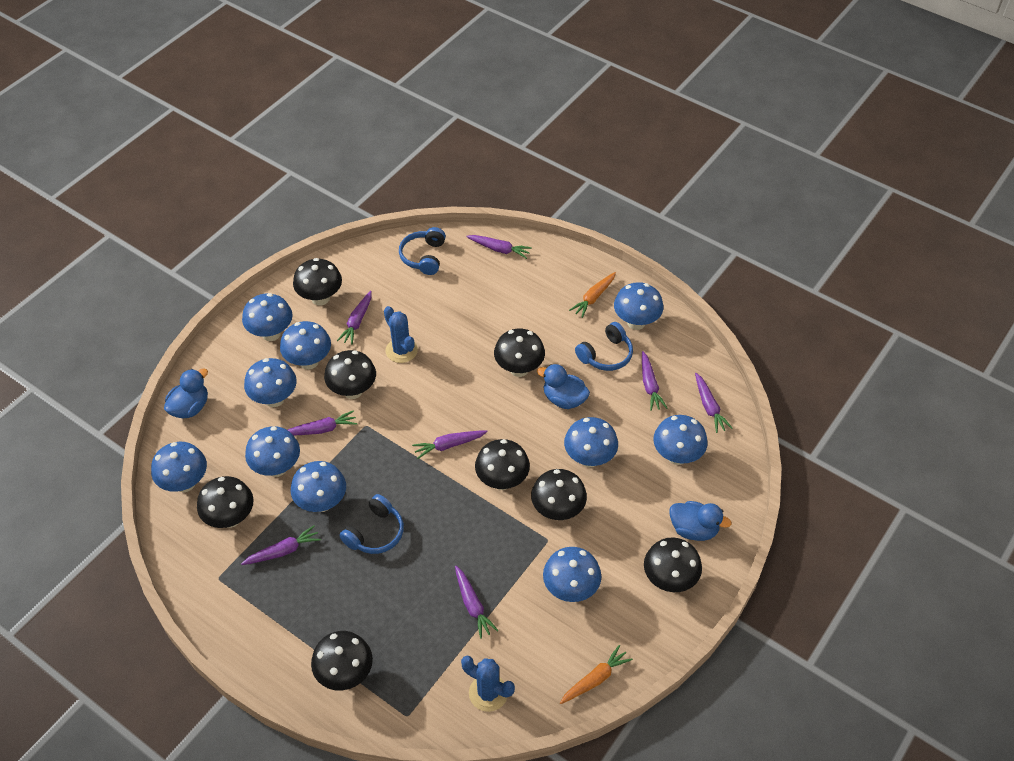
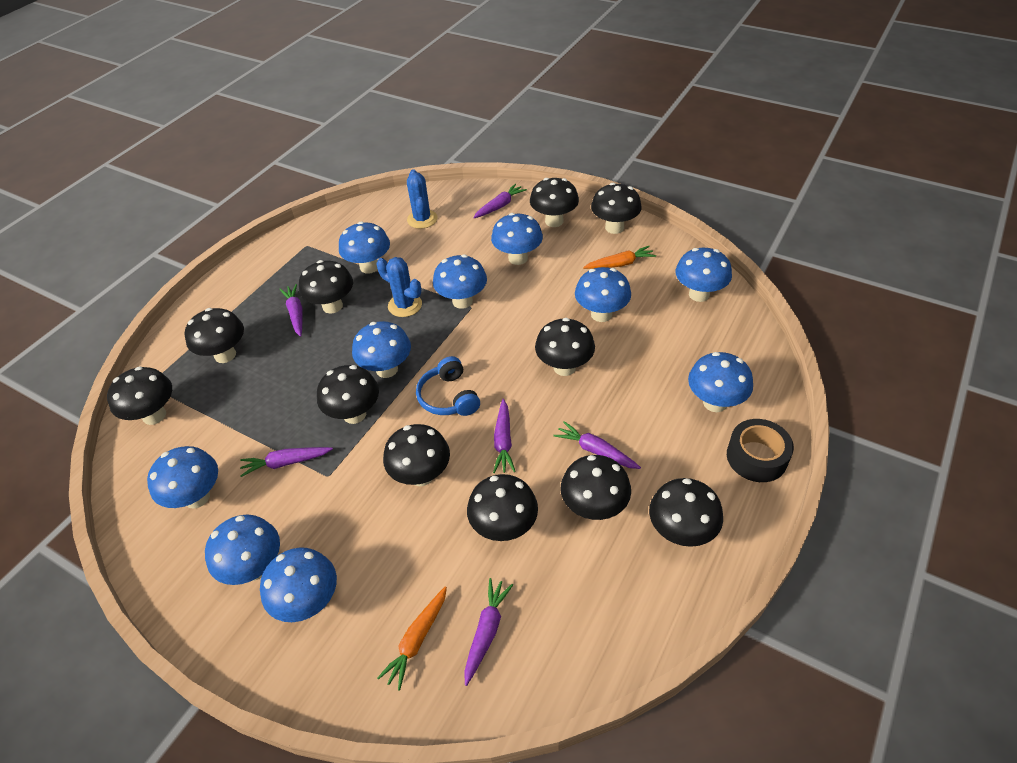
black mushroom: 8 -> 11
black tape: 0 -> 1
blue duck: 3 -> 0
blue headphones: 3 -> 1
purple carrot: 8 -> 6

